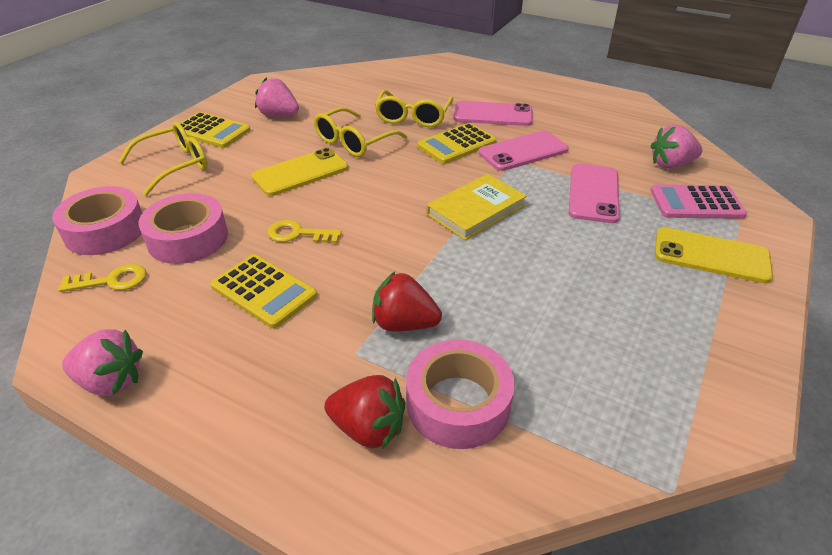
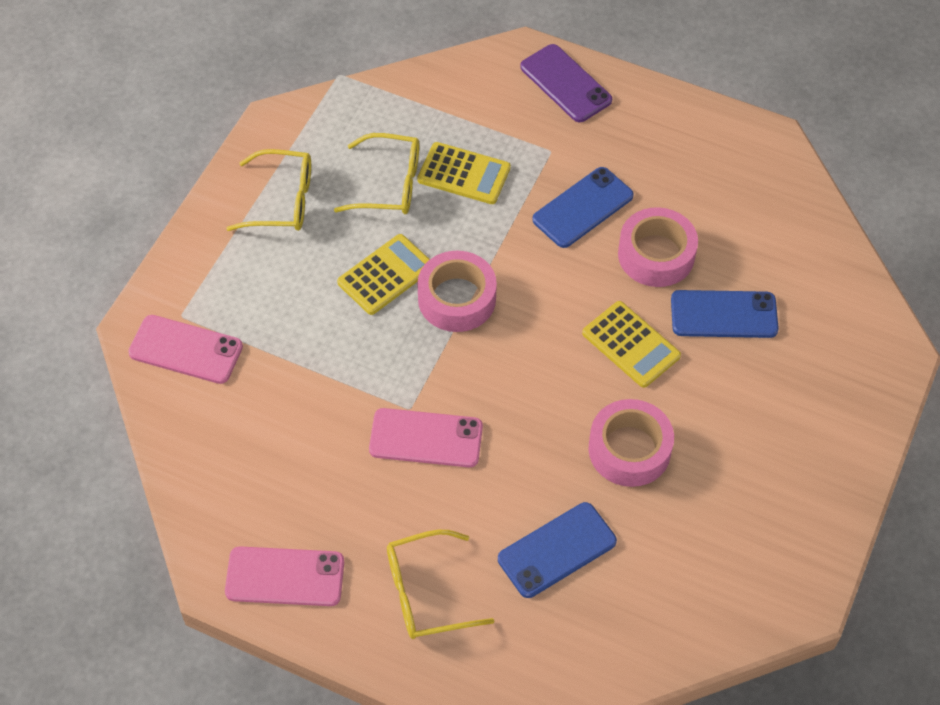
blue phone: 0 -> 3
pink calculator: 1 -> 0
pink strawberry: 3 -> 0
purple phone: 0 -> 1
red strawberry: 2 -> 0
yellow book: 1 -> 0
yellow key: 2 -> 0
yellow phone: 2 -> 0

